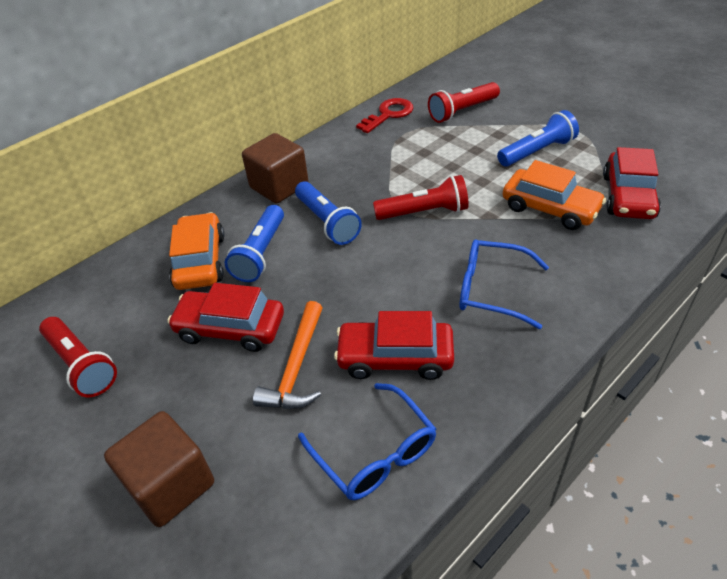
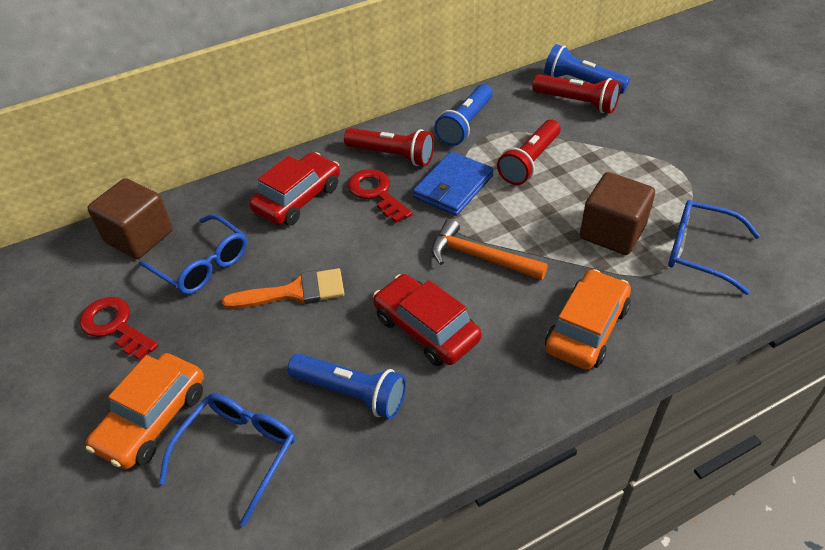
blue glasses: 2 -> 3
blue wallet: 0 -> 1
orange brush: 0 -> 1
red car: 3 -> 2
red key: 1 -> 2

